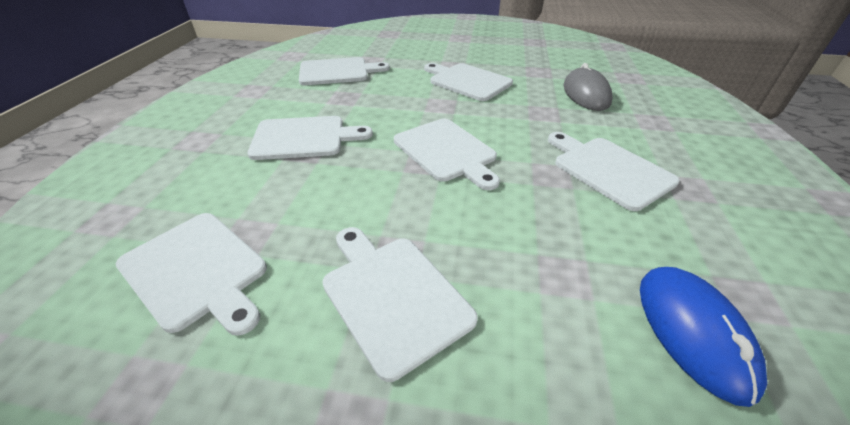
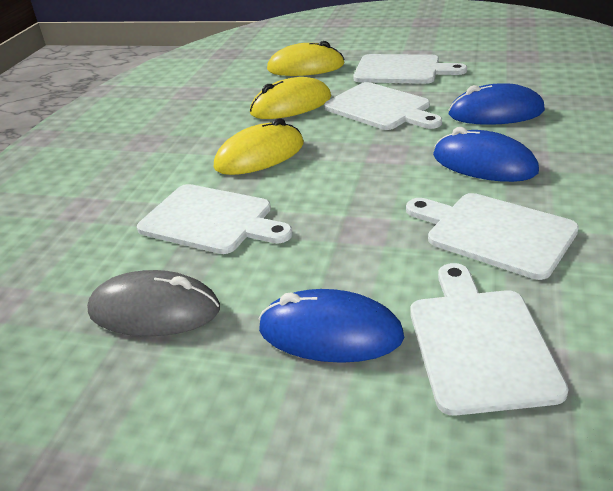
blue mouse: 1 -> 3
white cutting board: 7 -> 5
yellow mouse: 0 -> 3

